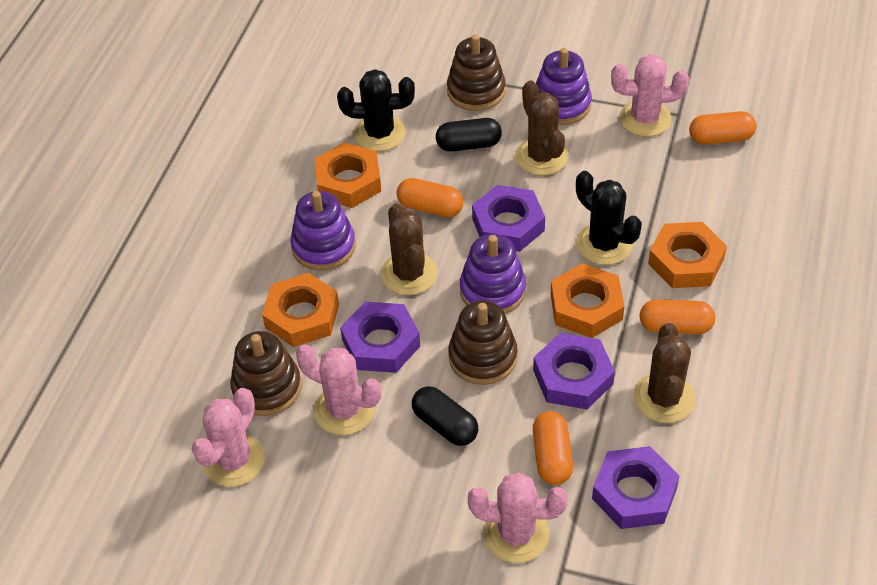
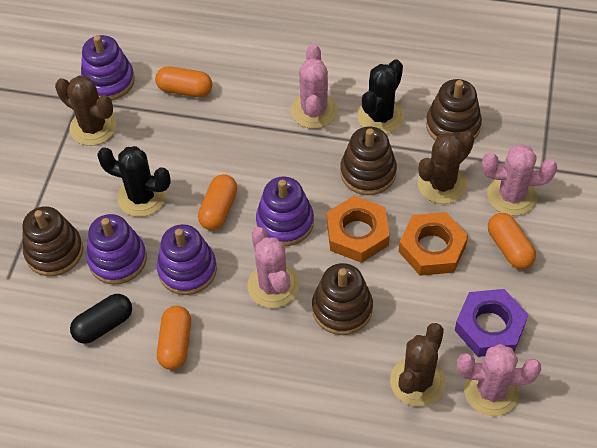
black capsule: 2 -> 1
brown stacking toy: 3 -> 4
orange nut: 4 -> 2
purple nut: 4 -> 1
purple stacking toy: 3 -> 4

